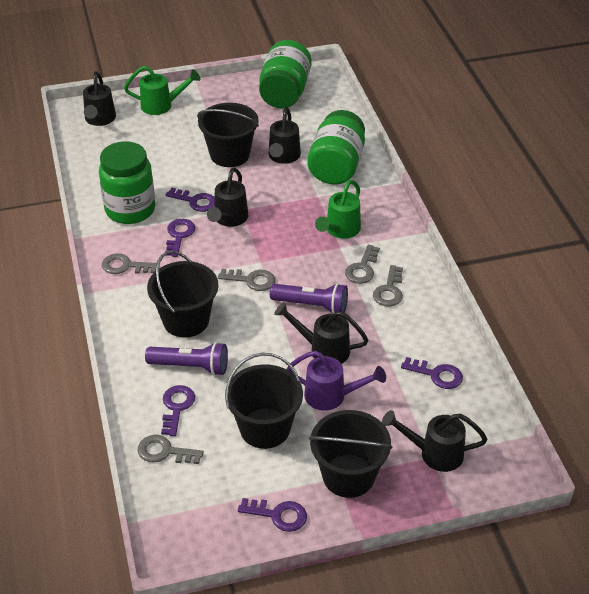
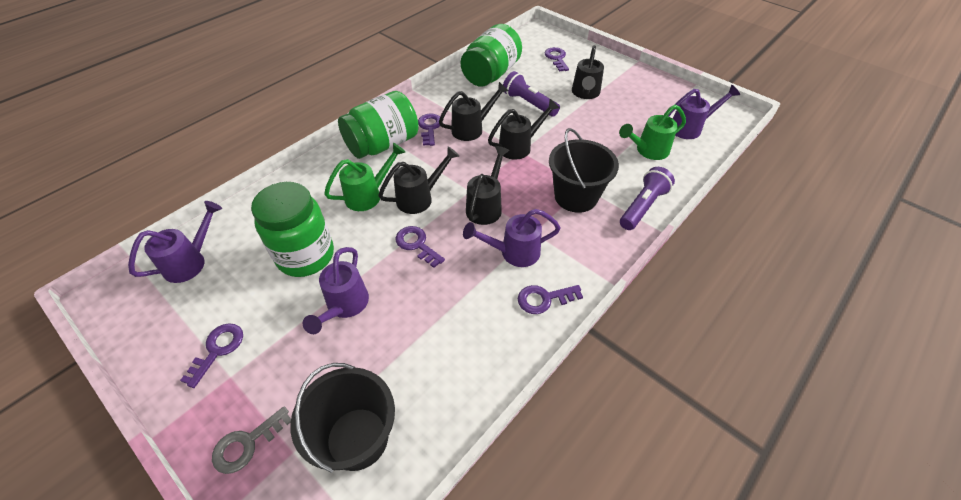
black bucket: 4 -> 2
grey key: 5 -> 1
purple watering can: 1 -> 4

